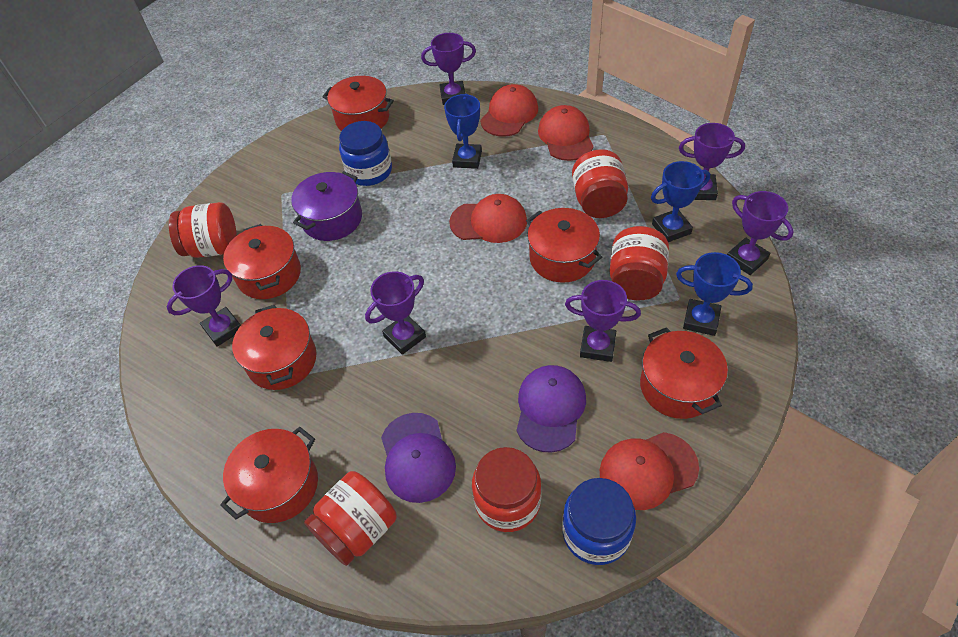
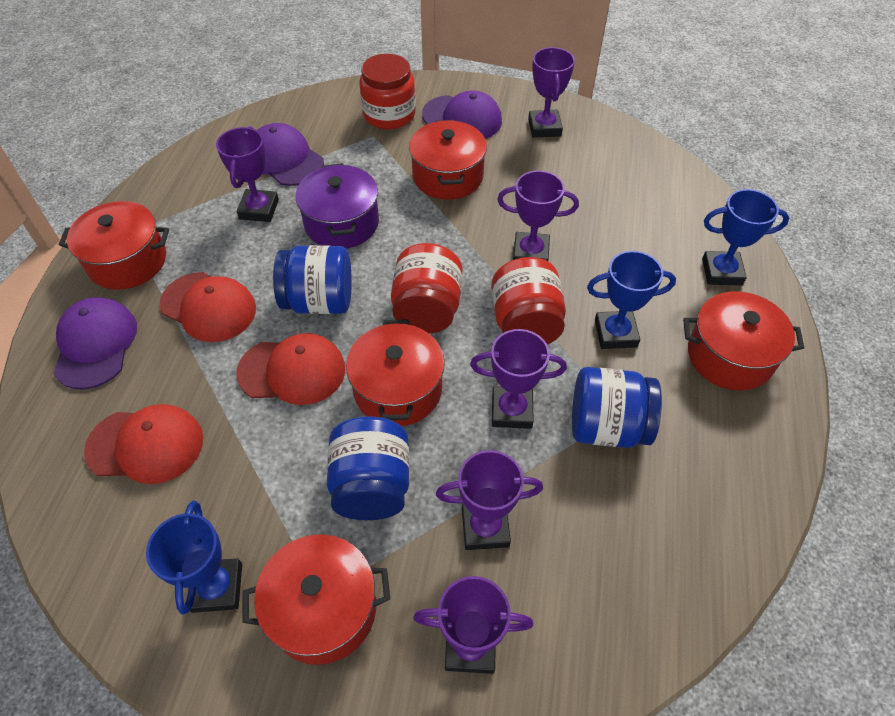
blue jar: 2 -> 3
purple cap: 2 -> 3
red cap: 4 -> 3
red jar: 5 -> 3
red pot: 6 -> 5

